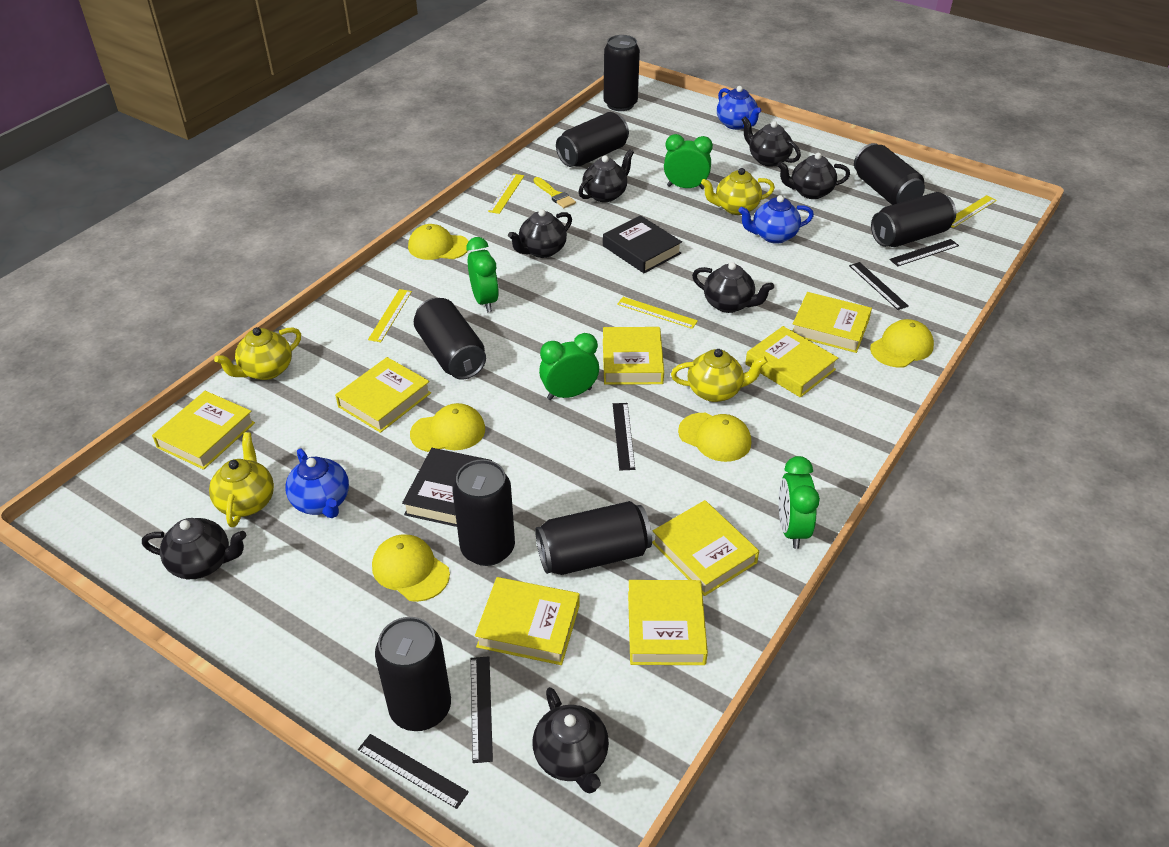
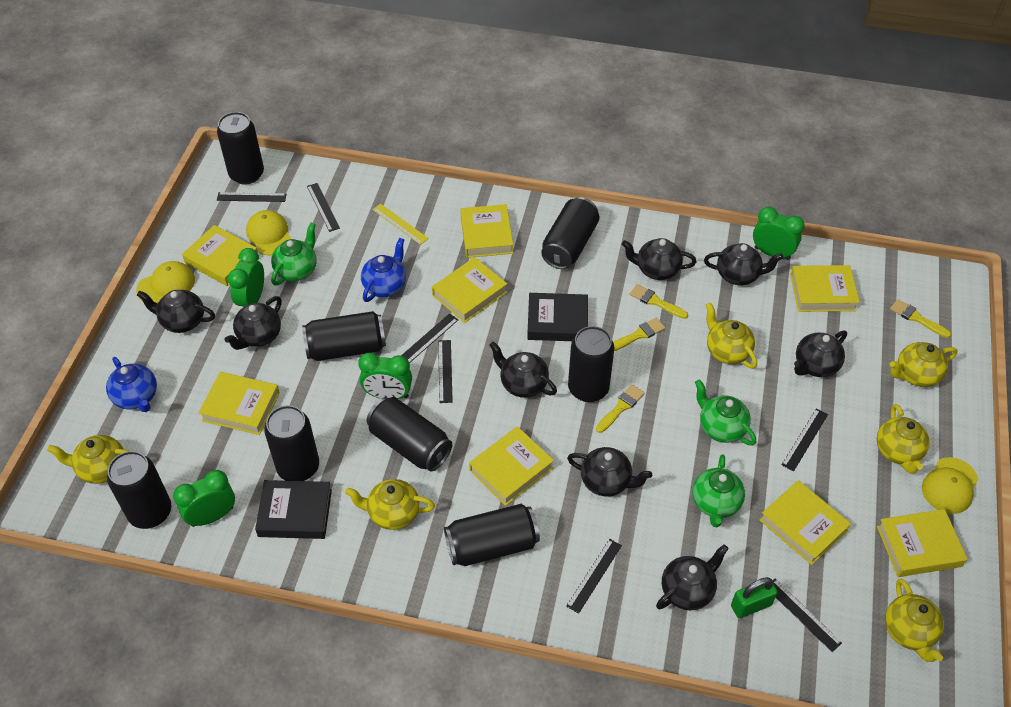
black ruler: 5 -> 7
black teapot: 7 -> 8
blue teapot: 3 -> 2
green padlock: 0 -> 1
green teapot: 0 -> 3
yellow brush: 1 -> 4
yellow cap: 5 -> 3
yellow ruler: 4 -> 1
yellow teapot: 4 -> 6

